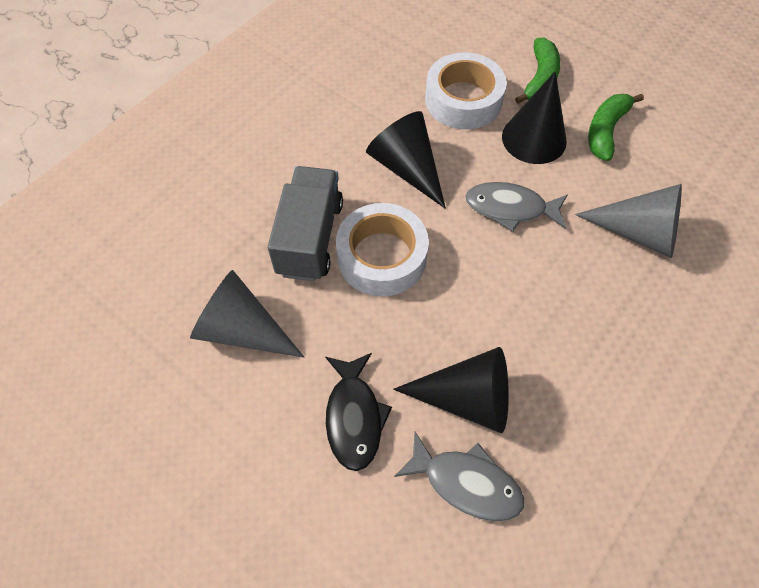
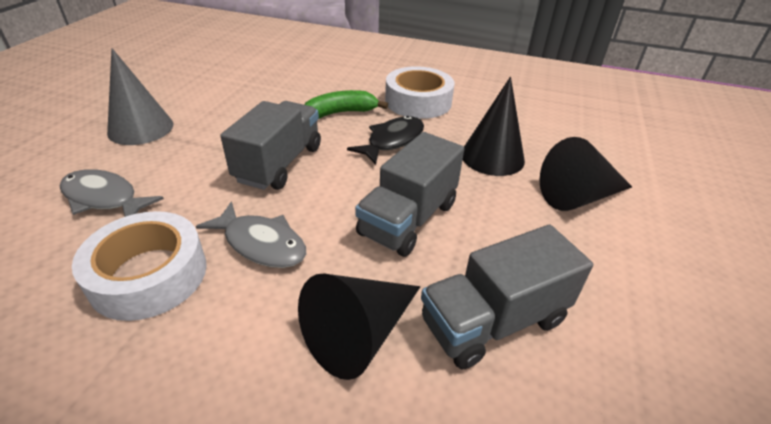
green banana: 2 -> 1
grey cone: 2 -> 1
grey truck: 1 -> 3

